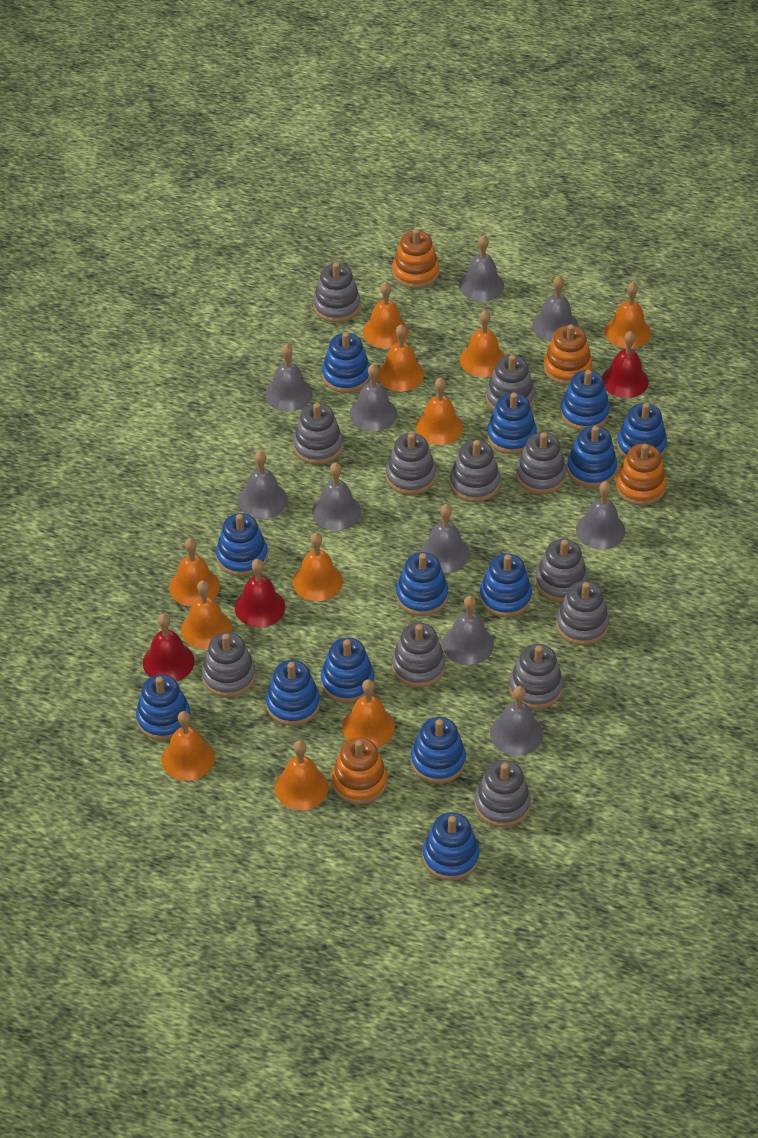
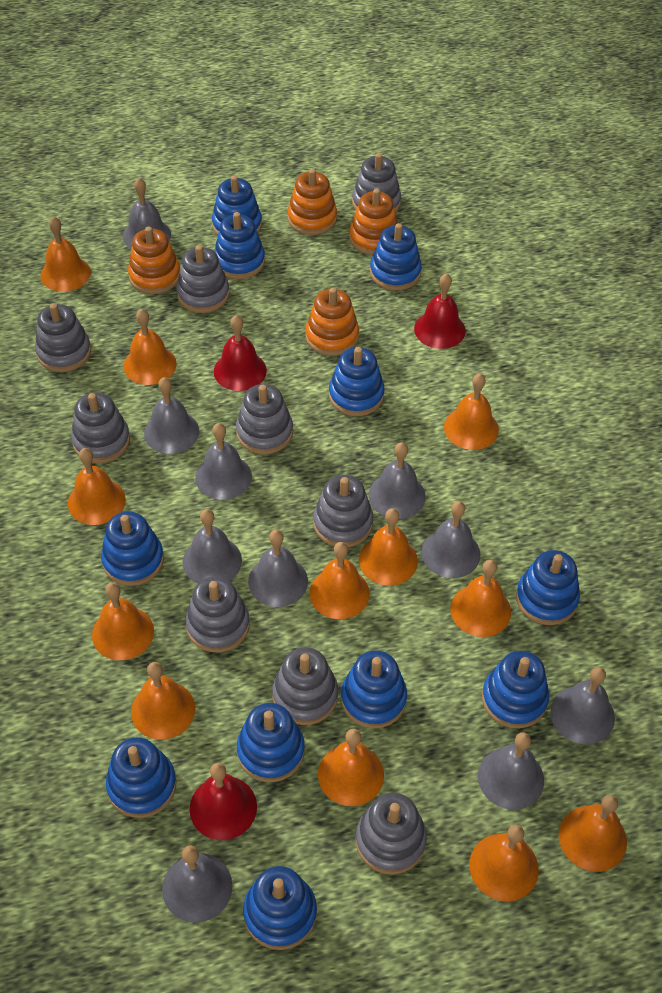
blue stacking toy: 13 -> 11
grey stacking toy: 12 -> 9
orange bell: 11 -> 12

